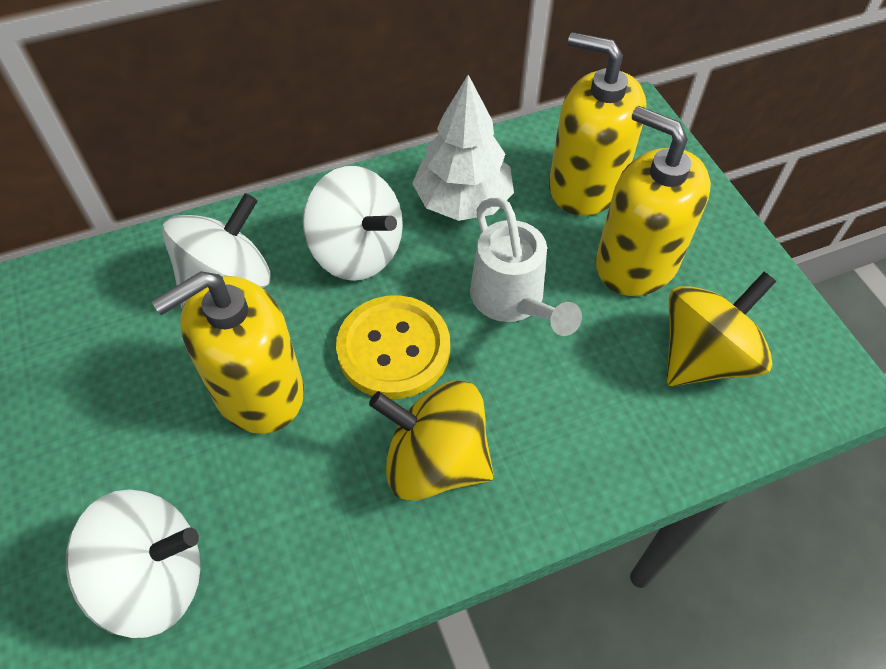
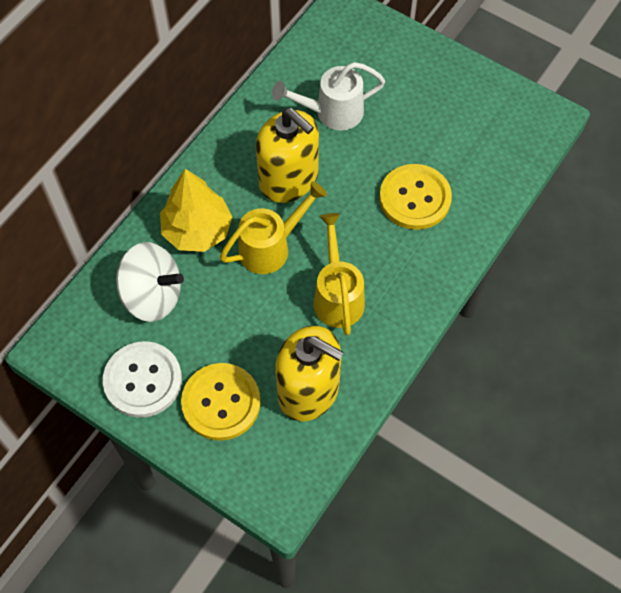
white button: 0 -> 1
white spinning top: 3 -> 1
white tree: 1 -> 0
yellow button: 1 -> 2
yellow soap dispenser: 3 -> 2
yellow spinning top: 2 -> 0
yellow tree: 0 -> 1
yellow watering can: 0 -> 2

